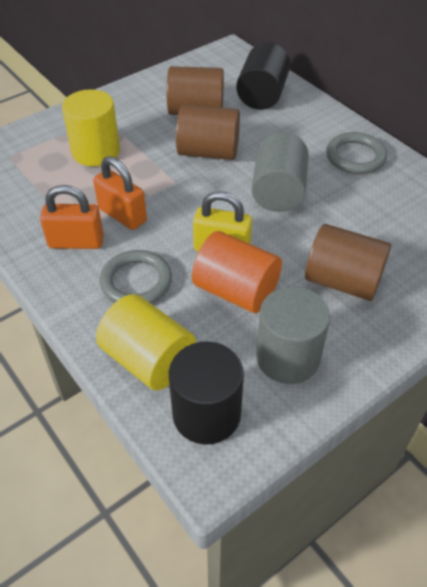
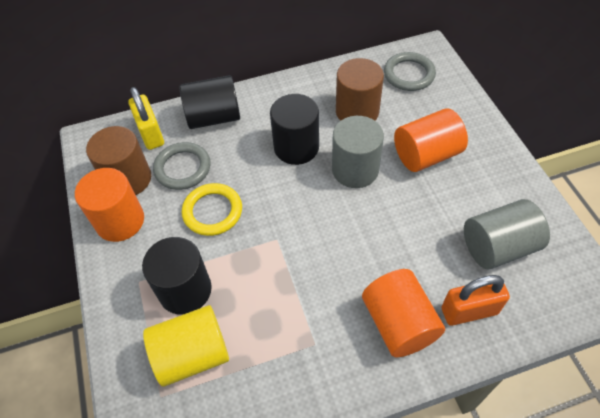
black cylinder: 2 -> 3
brown cylinder: 3 -> 2
orange cylinder: 1 -> 3
orange padlock: 2 -> 1
yellow cylinder: 2 -> 1
yellow ring: 0 -> 1

